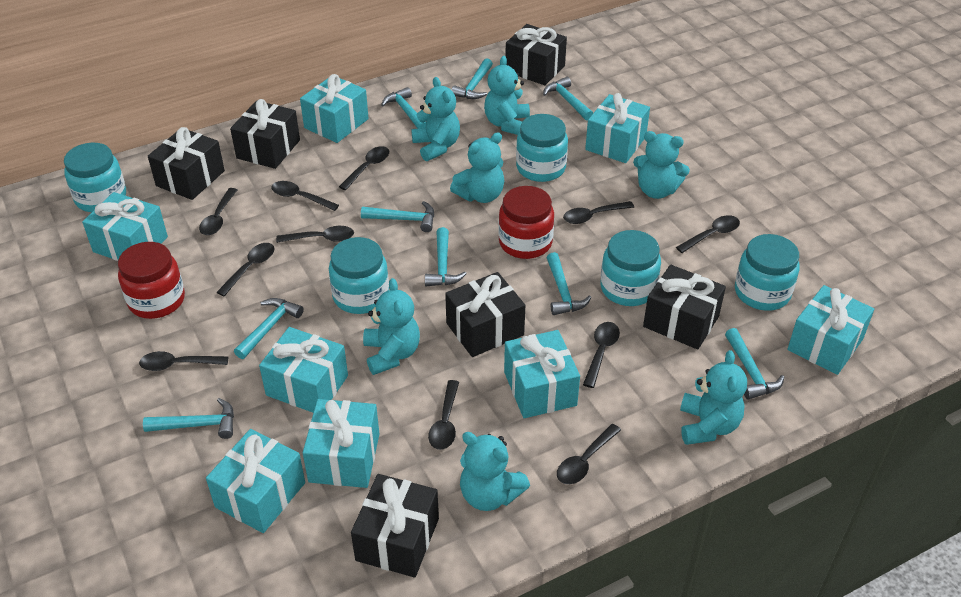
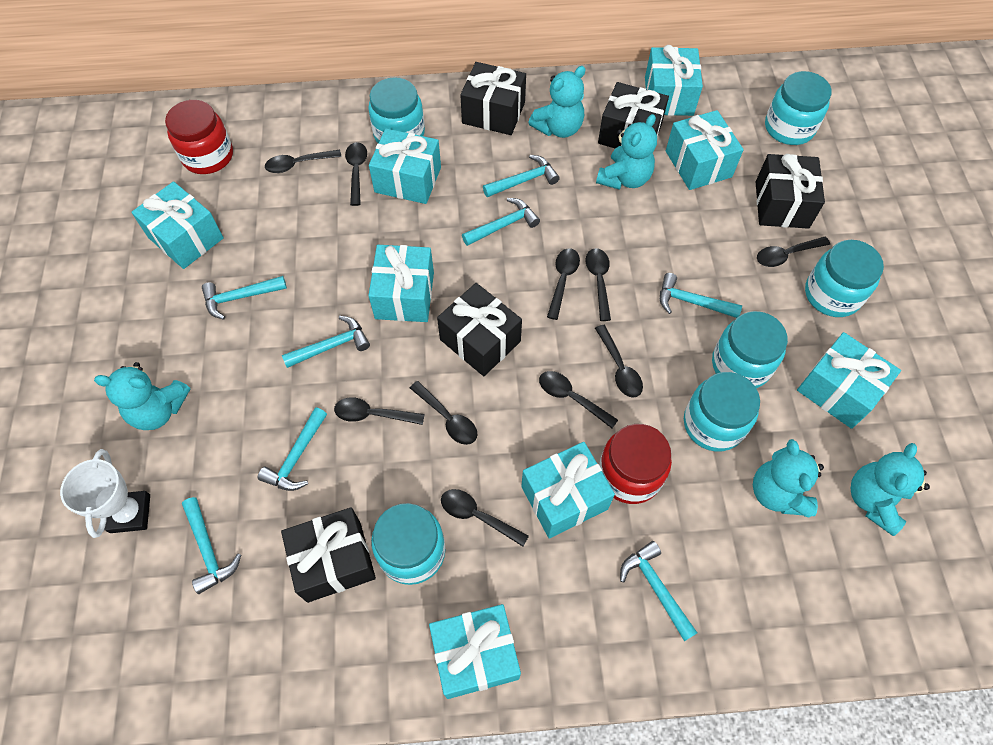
black gift: 6 -> 5
black spoon: 11 -> 10
turquoise hammer: 9 -> 8
turquoise jar: 5 -> 6
turquoise teddy bear: 7 -> 5
white trophy: 0 -> 1

